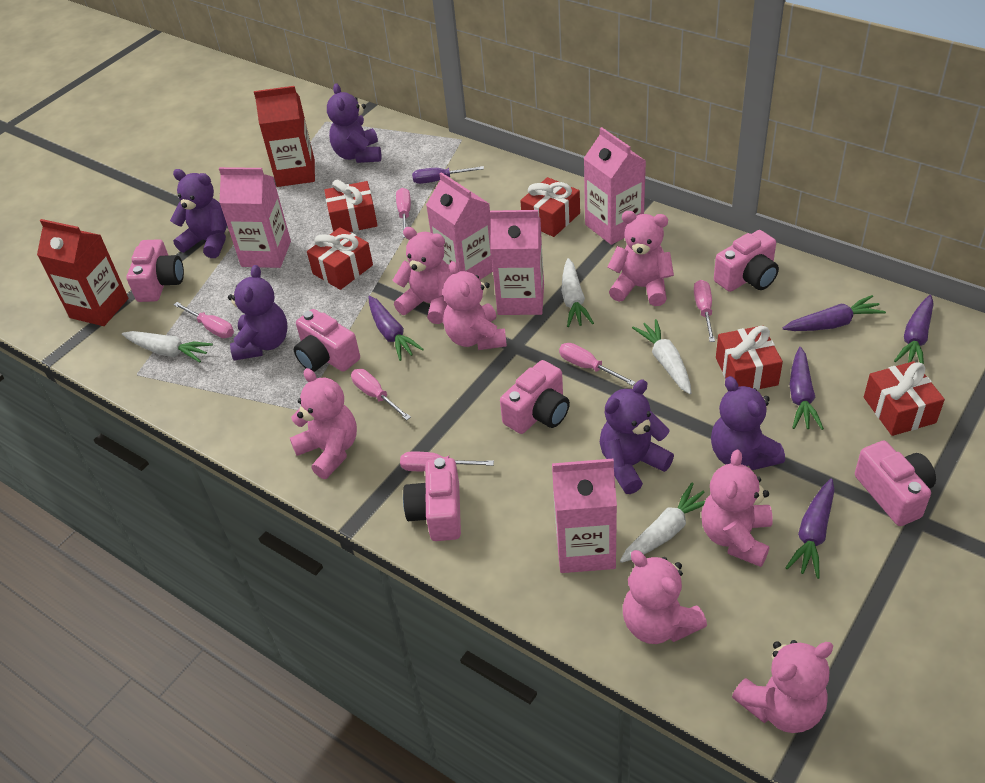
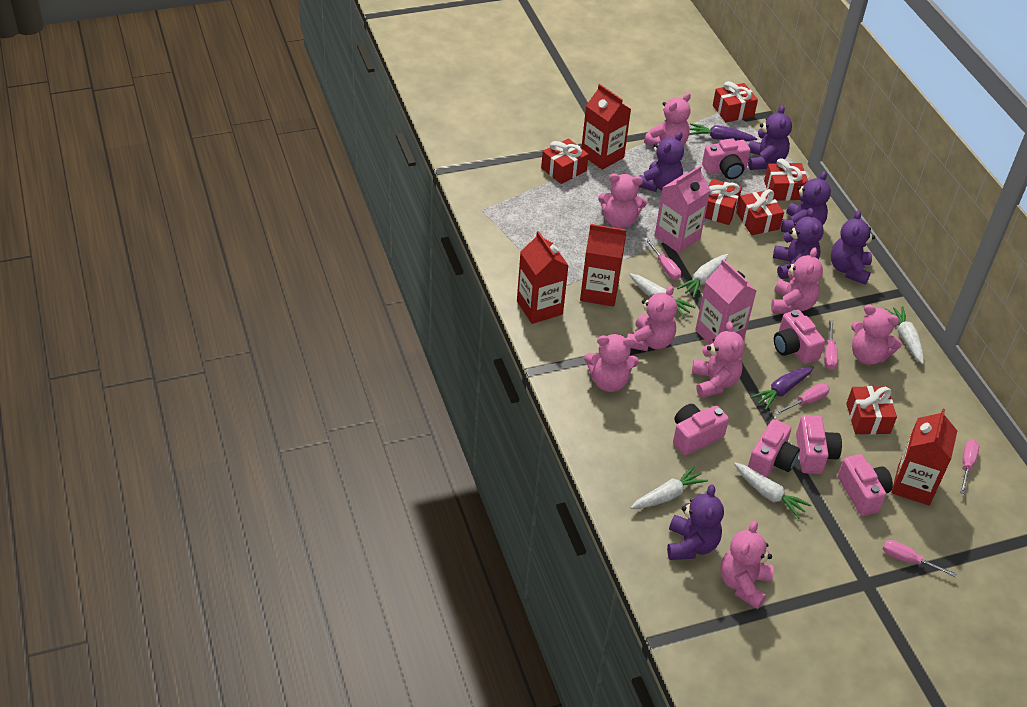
pink carton: 5 -> 2
pink screwdriver: 6 -> 5
pink teddy bear: 7 -> 8
purple carrot: 5 -> 2
purple screwdriver: 1 -> 0
purple teddy bear: 5 -> 6
red carton: 2 -> 4
red gift: 5 -> 6
white carrot: 4 -> 5

